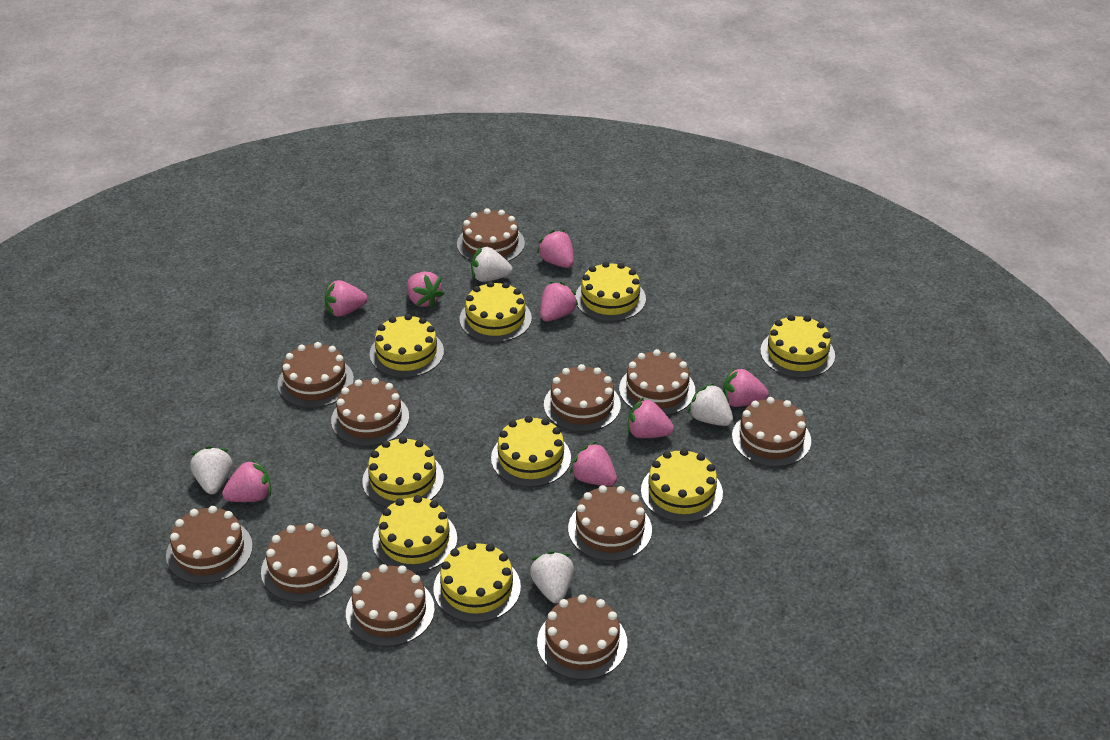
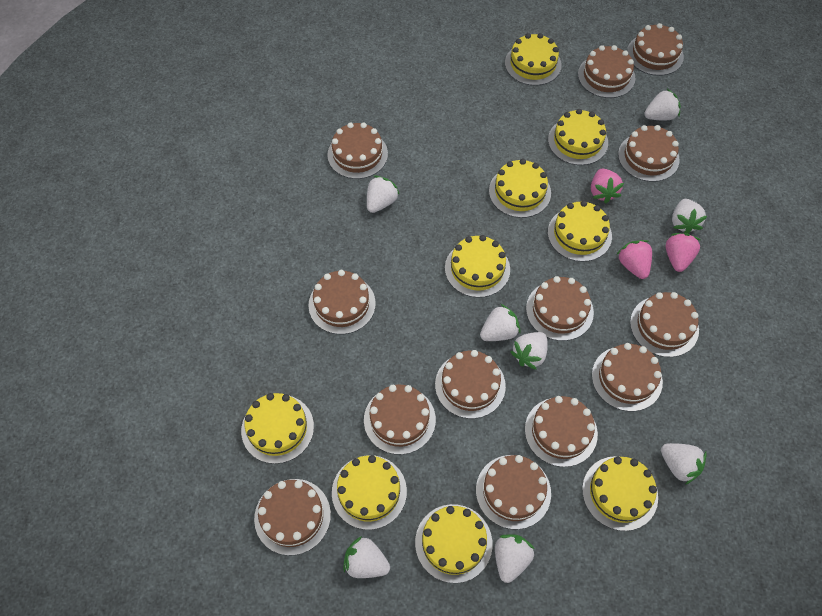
brown cake: 11 -> 13
pink strawberry: 8 -> 3
white strawberry: 4 -> 8

